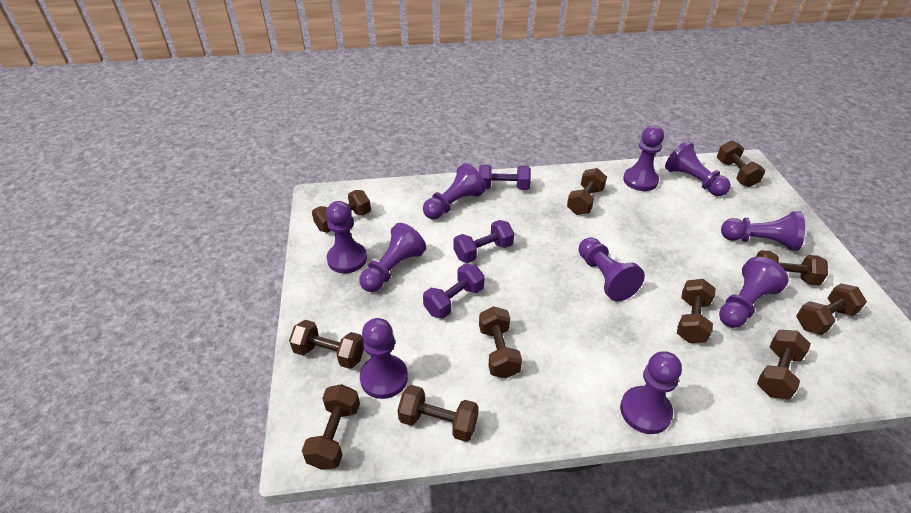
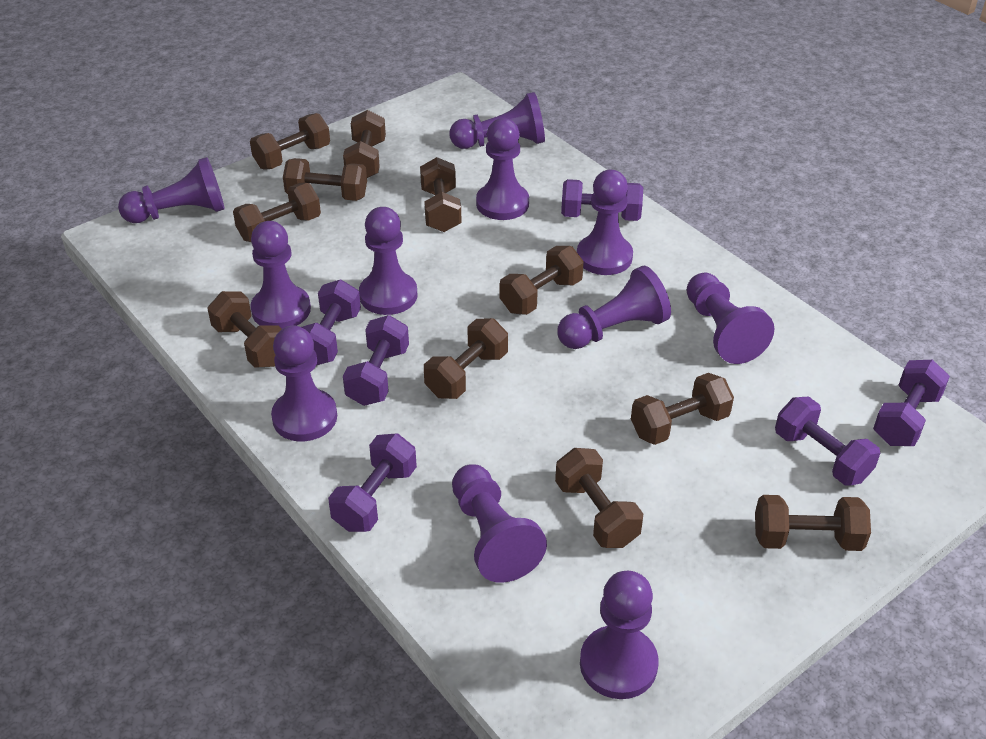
purple dumbbell: 3 -> 6
purple pawn: 10 -> 11

